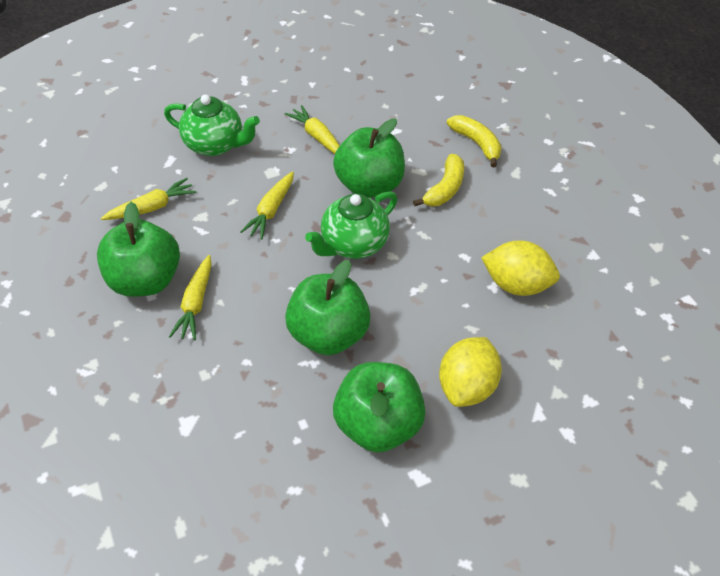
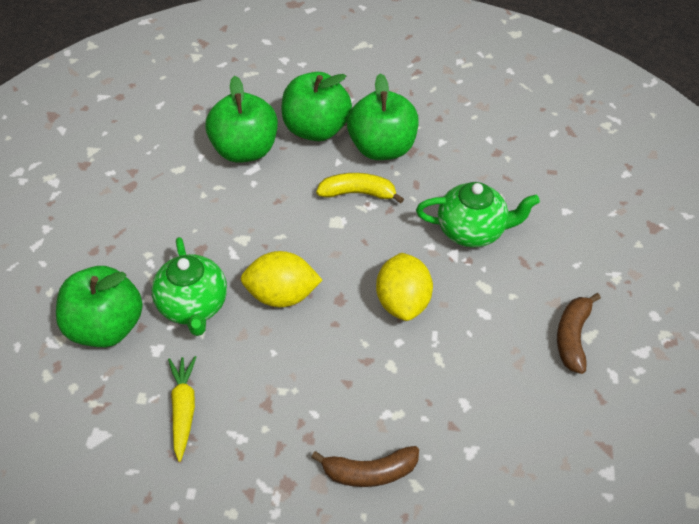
brown banana: 0 -> 2
yellow banana: 2 -> 1
yellow carrot: 4 -> 1

